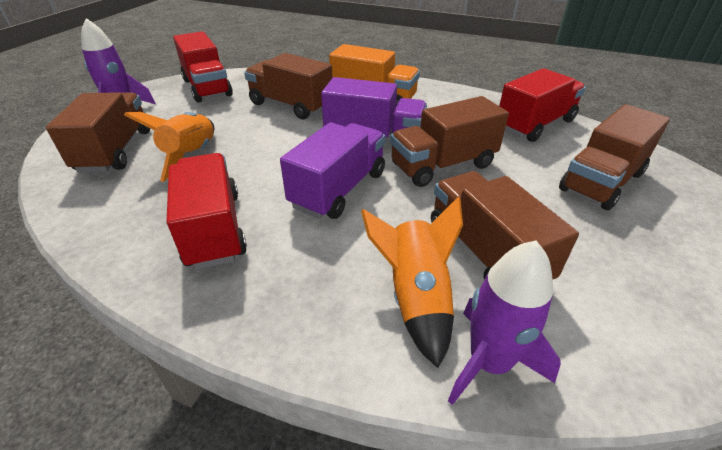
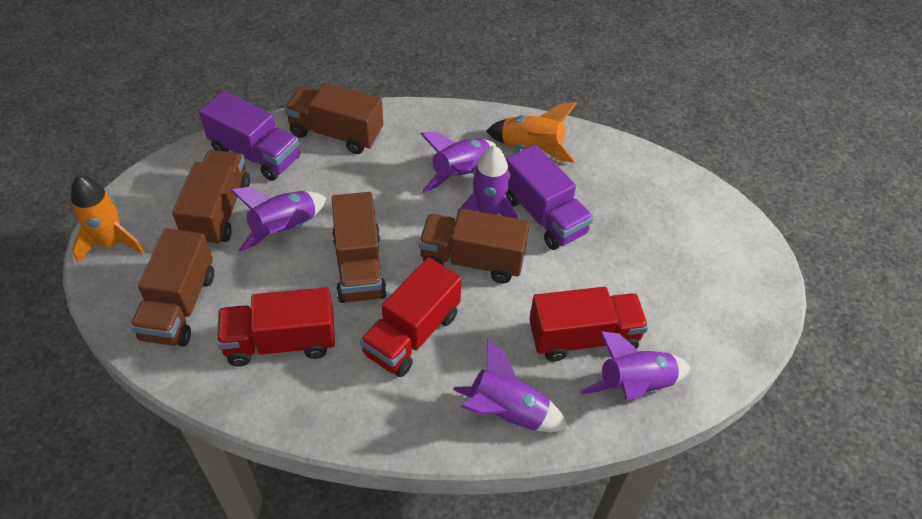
orange truck: 1 -> 0
purple rocket: 2 -> 5

